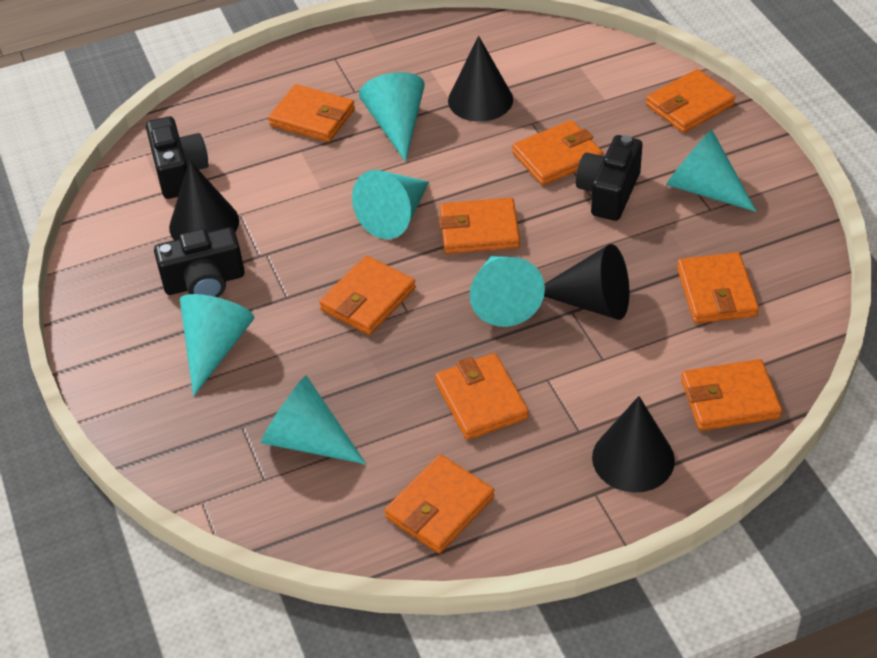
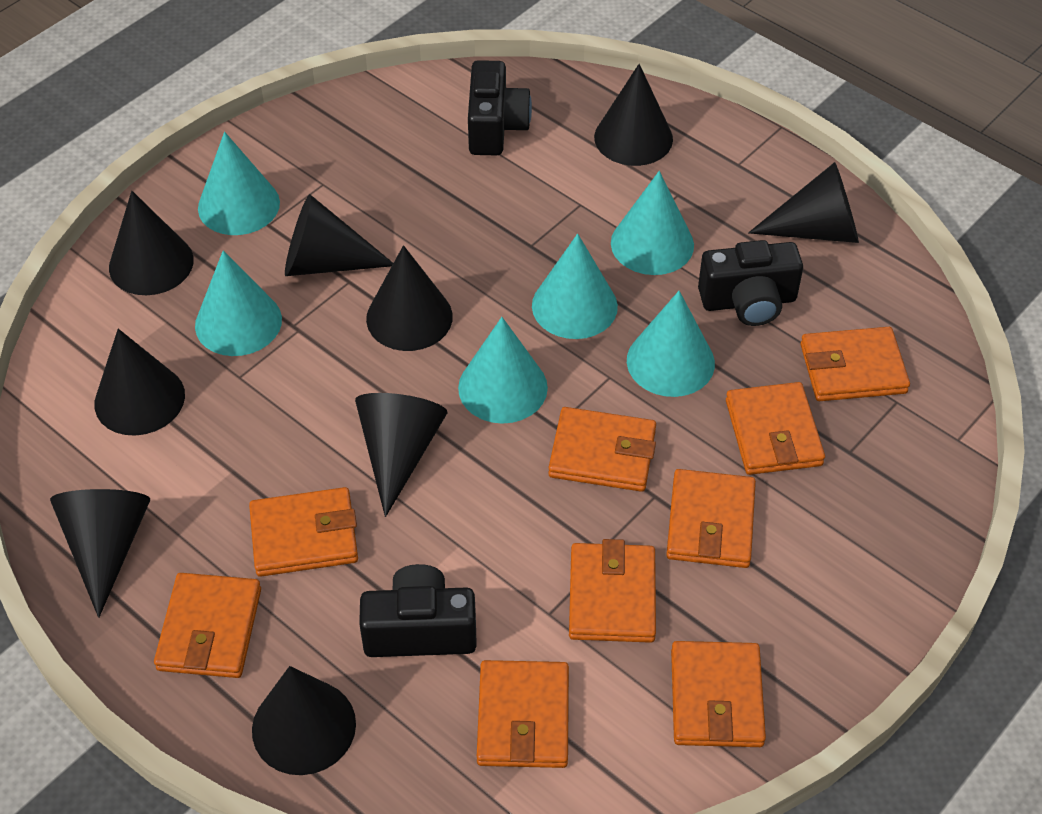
black cone: 4 -> 9

